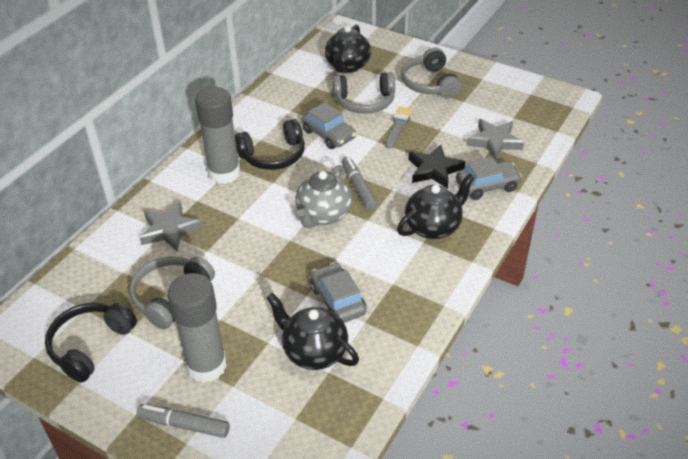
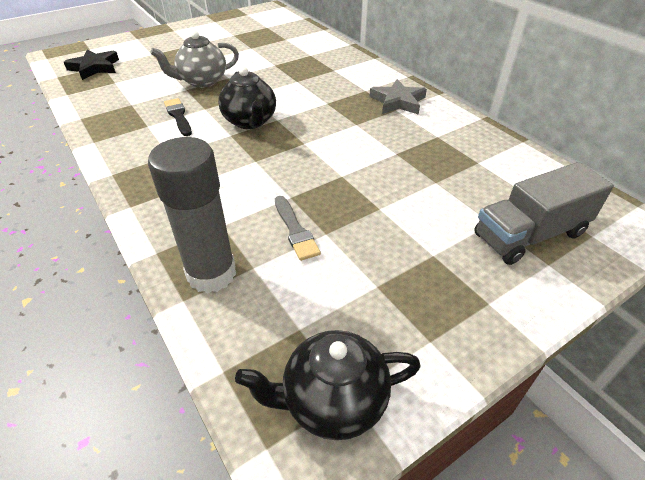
black brush: 0 -> 1
black headphones: 2 -> 0
black teapot: 3 -> 2
grey car: 3 -> 0
grey glue stick: 2 -> 1
grey headphones: 3 -> 0
grey marker: 2 -> 0
grey star: 2 -> 1
grey truck: 0 -> 1

